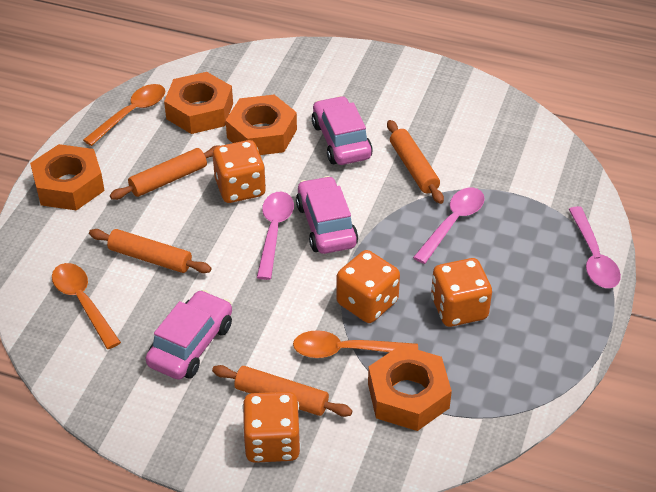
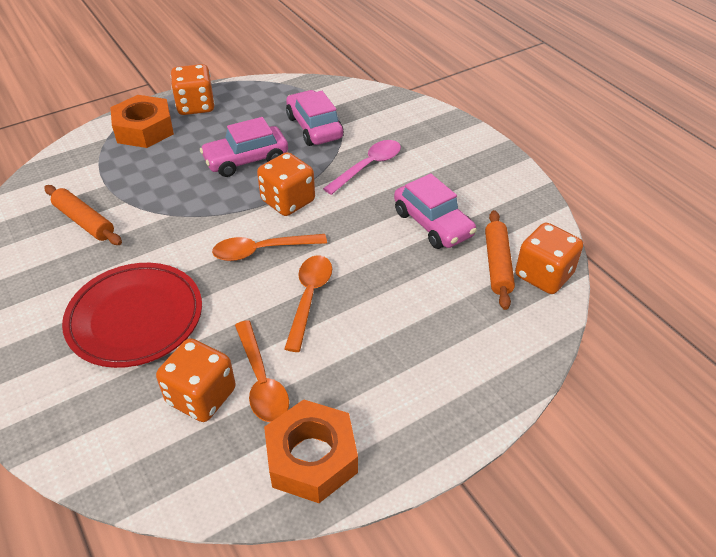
orange nut: 4 -> 2
orange rolling pin: 4 -> 2
pink spoon: 3 -> 1
red plate: 0 -> 1

